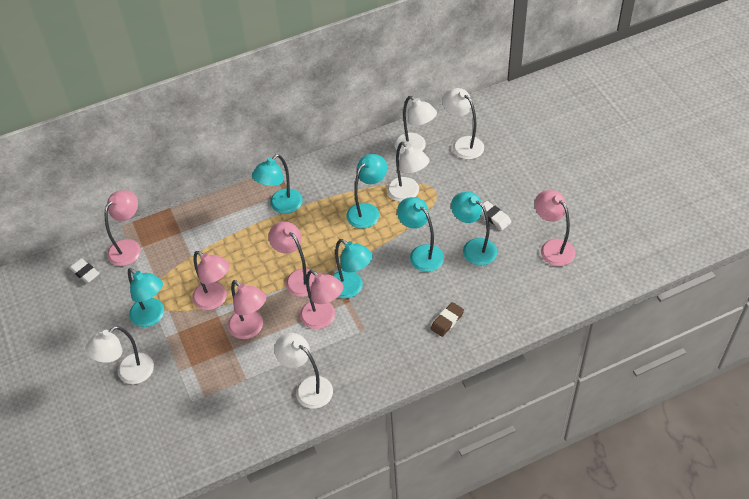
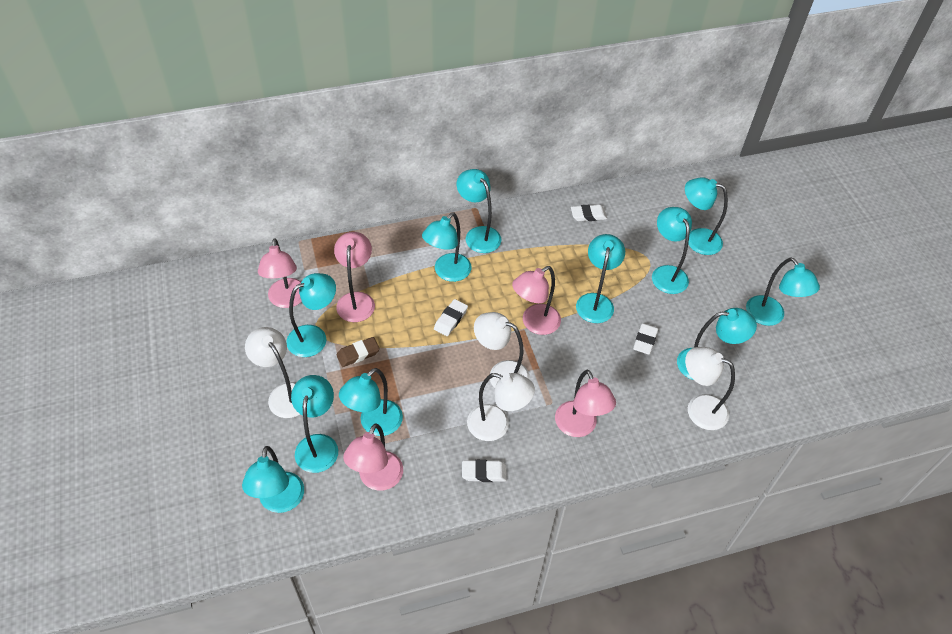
pink lamp: 6 -> 5
turquoise lamp: 6 -> 11
white eraser: 2 -> 4
white lamp: 5 -> 4

